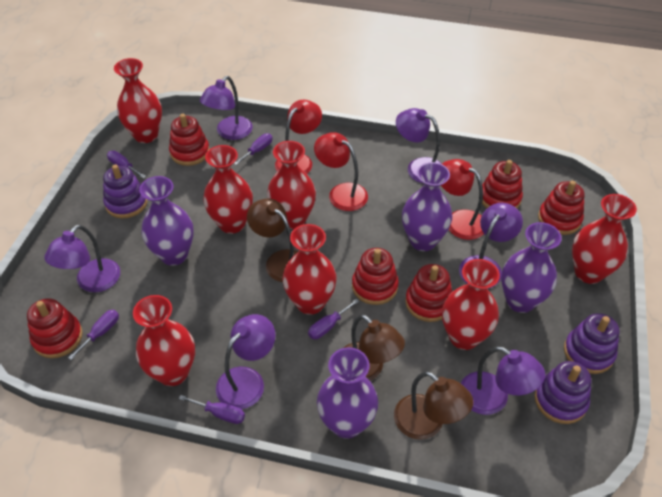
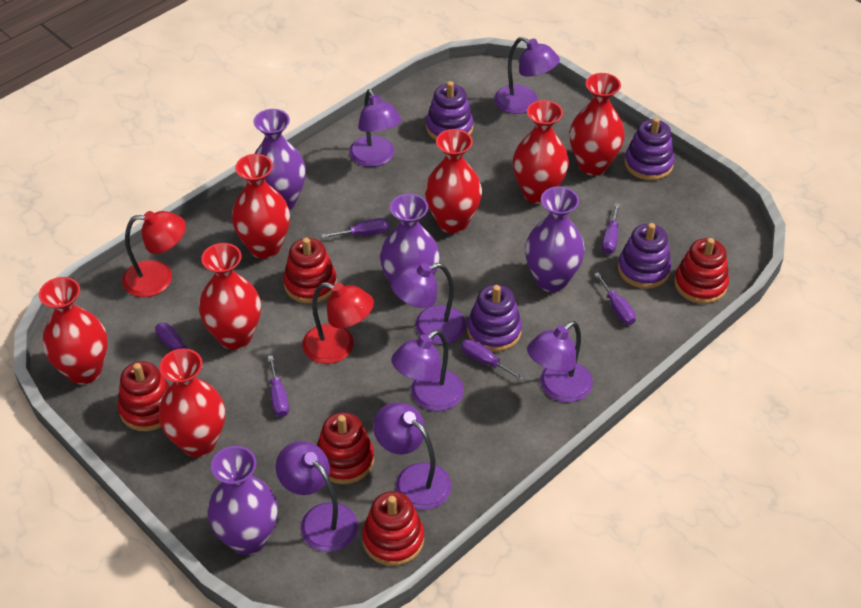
brown lamp: 3 -> 0
purple lamp: 6 -> 7
purple screwdriver: 5 -> 6
purple stacking toy: 3 -> 4
red lamp: 3 -> 2
red stacking toy: 6 -> 5

